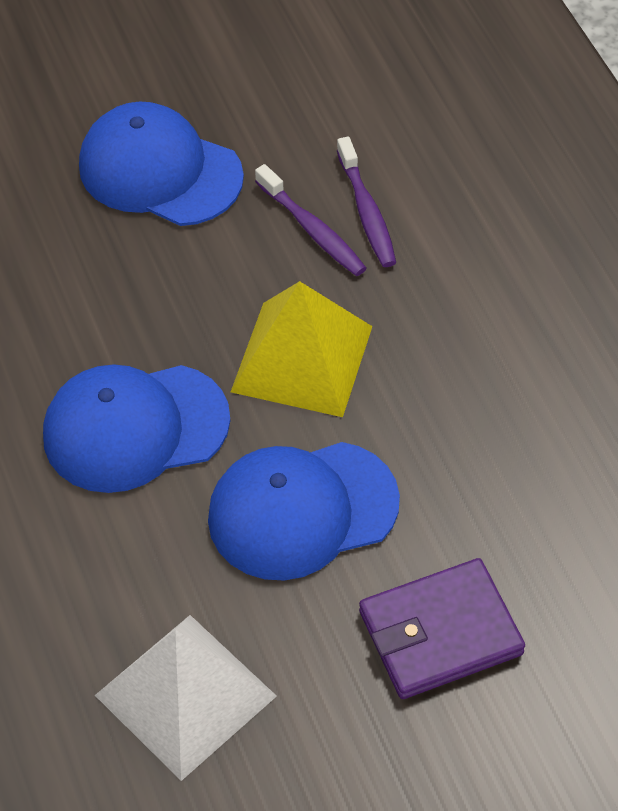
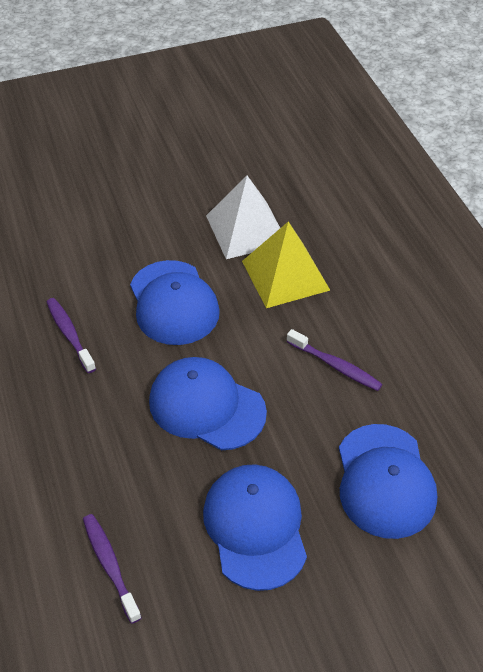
blue cap: 3 -> 4
purple toothbrush: 2 -> 3
purple wallet: 1 -> 0

